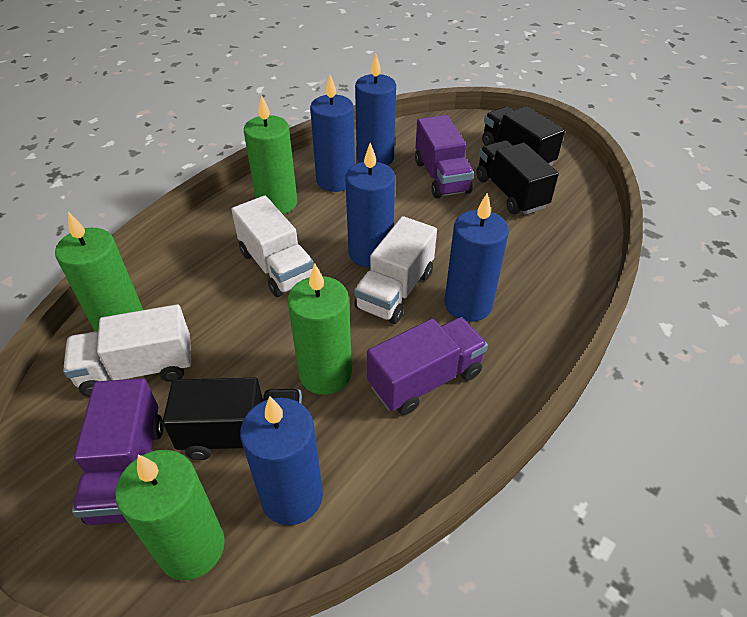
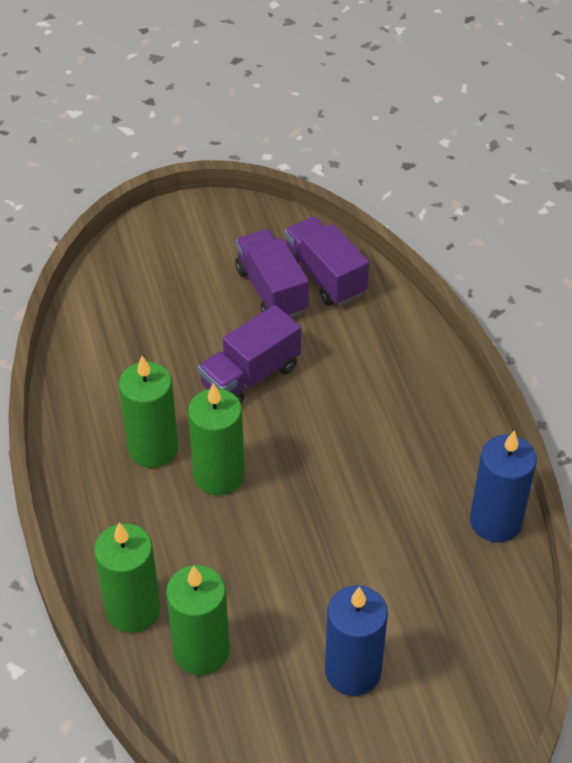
black truck: 3 -> 0
blue candle: 5 -> 2
white truck: 3 -> 0

